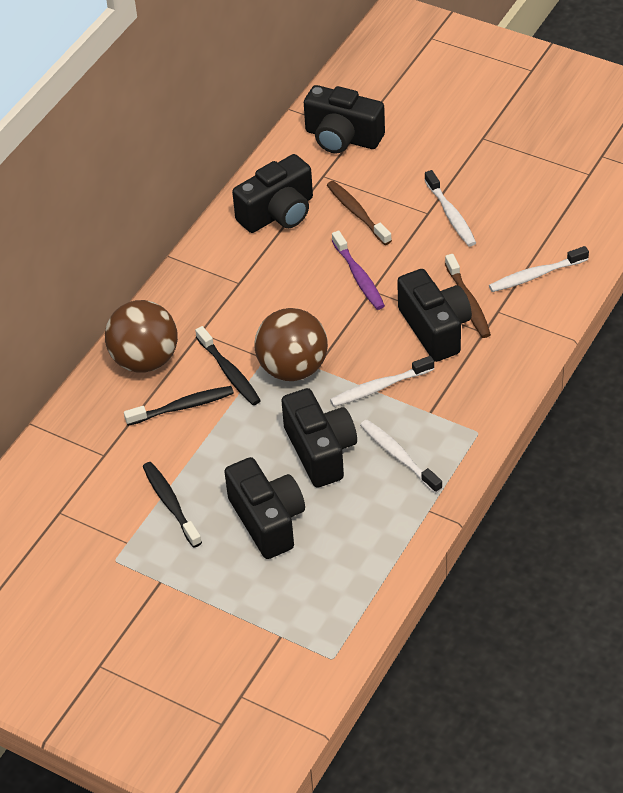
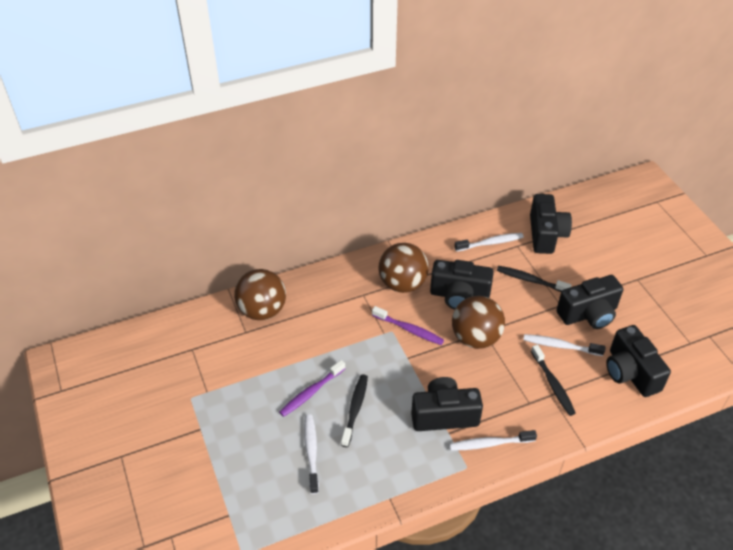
brown ball: 2 -> 3
brown toothbrush: 2 -> 0
purple toothbrush: 1 -> 2

